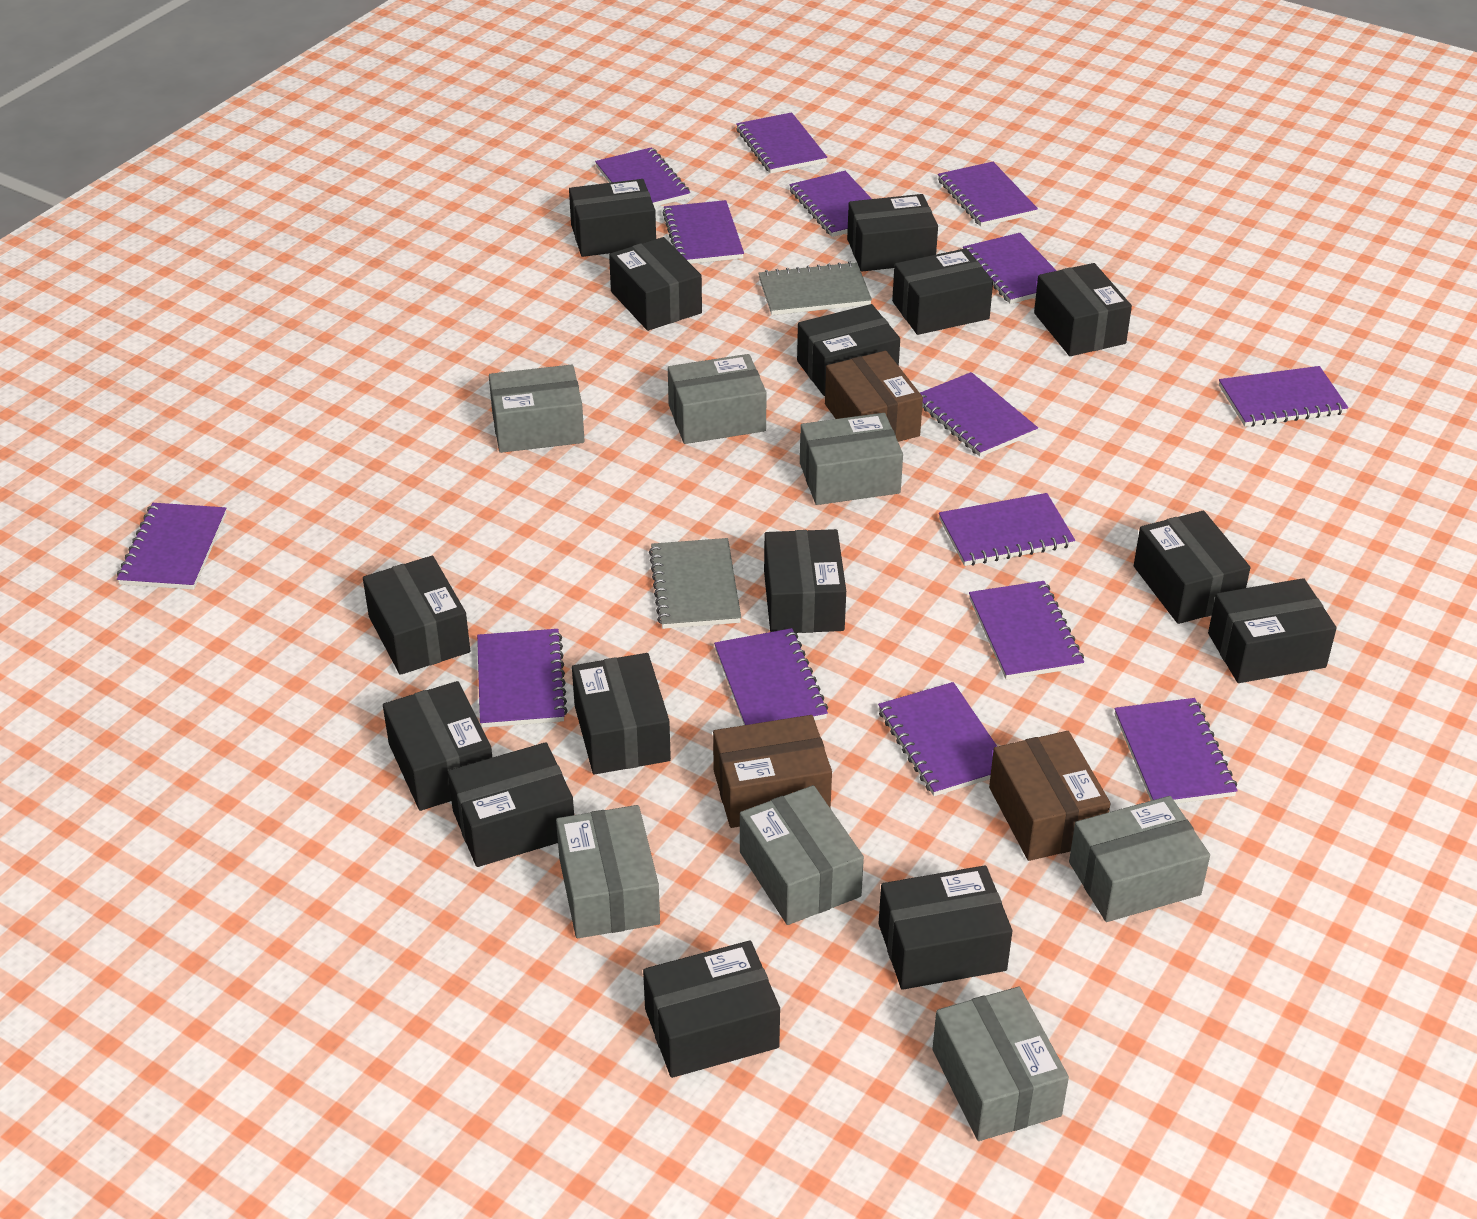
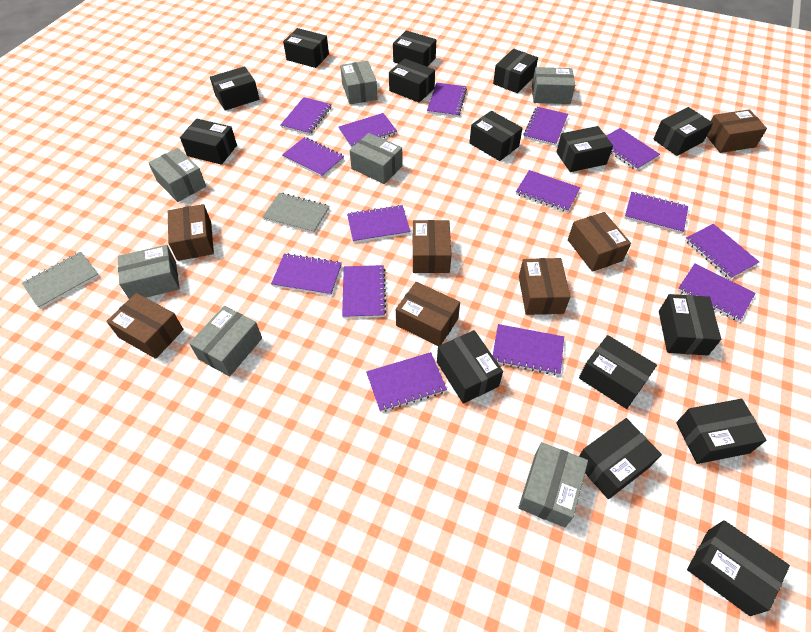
brown box: 3 -> 7

